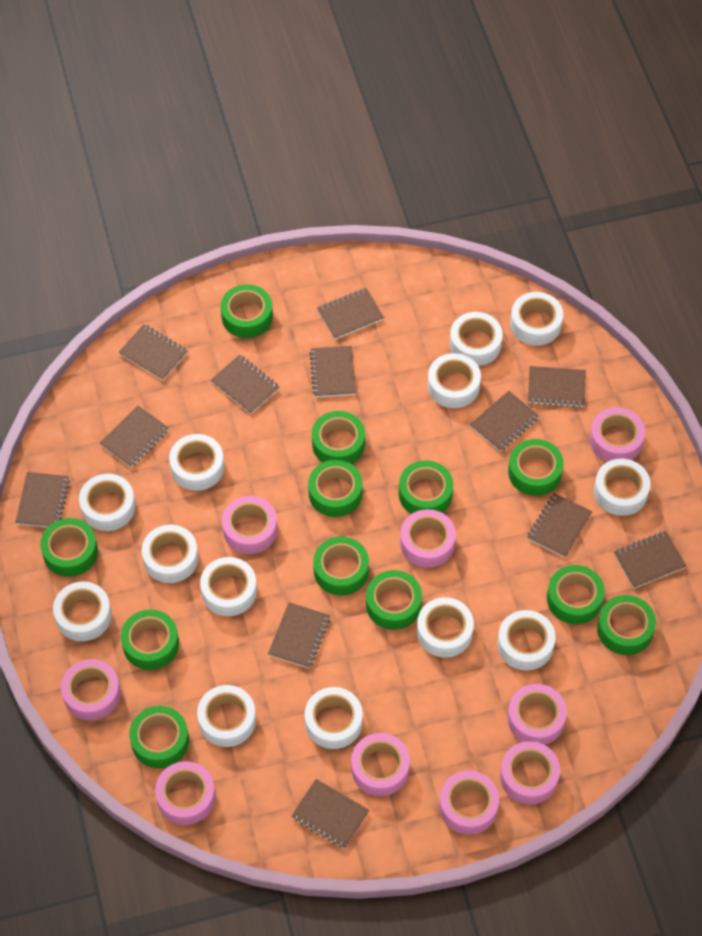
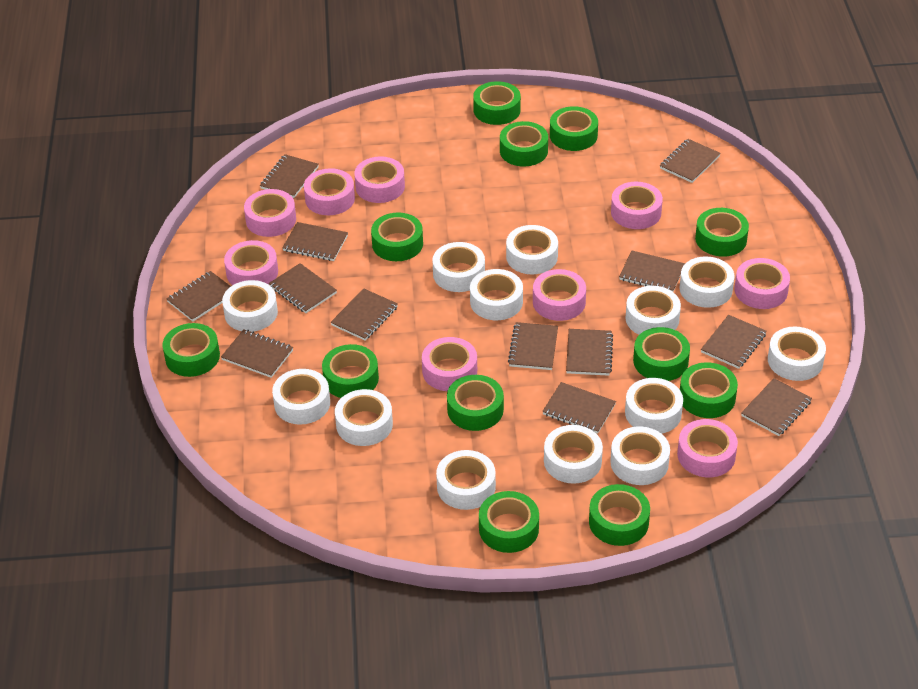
brown notebook: 12 -> 13

